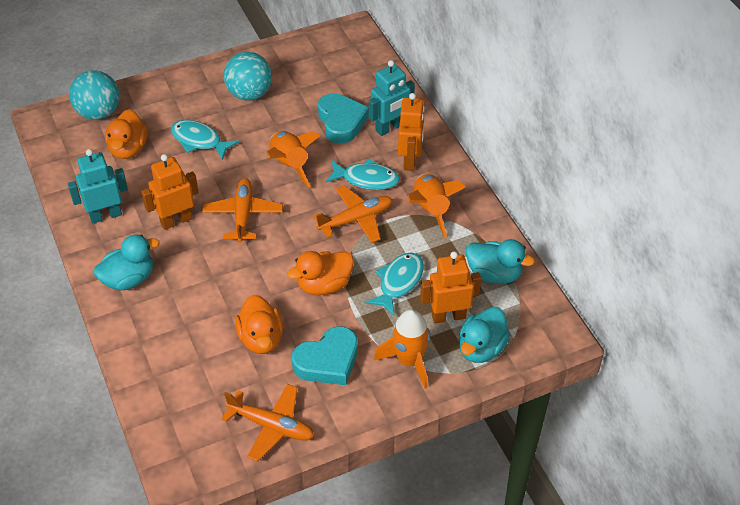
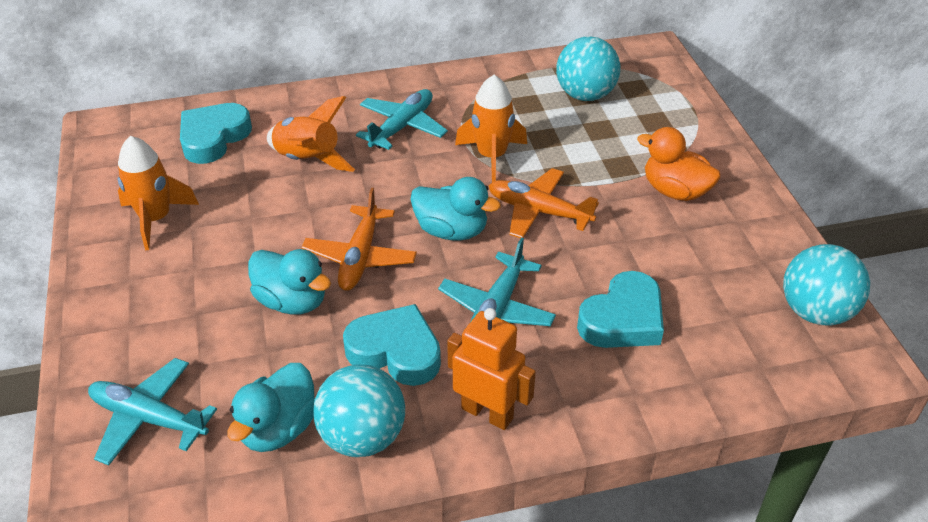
orange duck: 3 -> 1
orange plane: 3 -> 2
orange robot: 3 -> 1
turquoise ball: 2 -> 3
turquoise fish: 3 -> 0
turquoise heart: 2 -> 3
turquoise plane: 0 -> 3
turquoise robot: 2 -> 0

